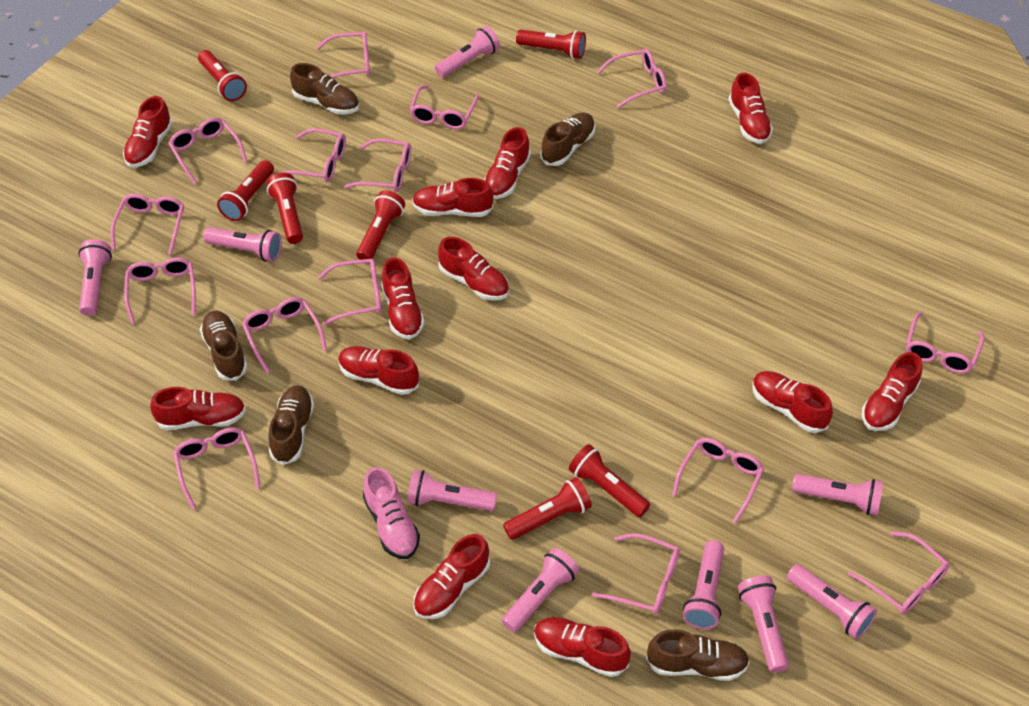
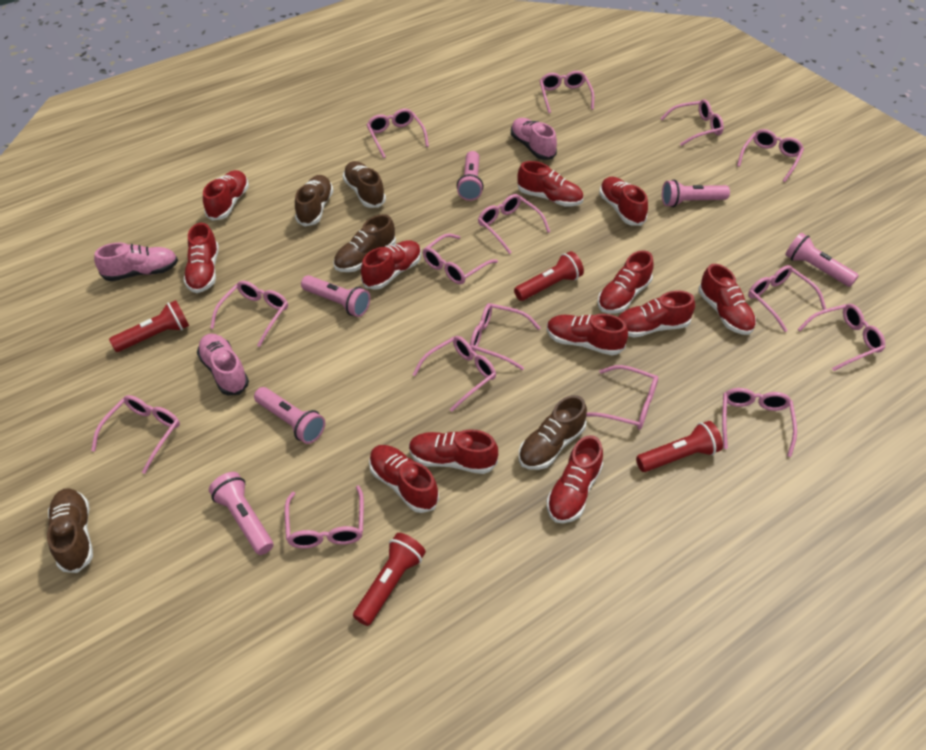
pink flashlight: 9 -> 6
pink shoe: 1 -> 3
red flashlight: 7 -> 4

